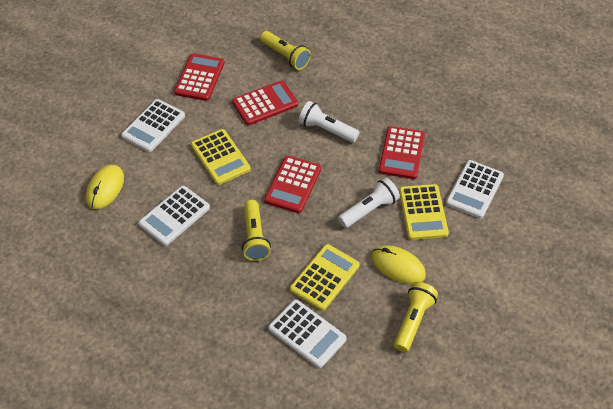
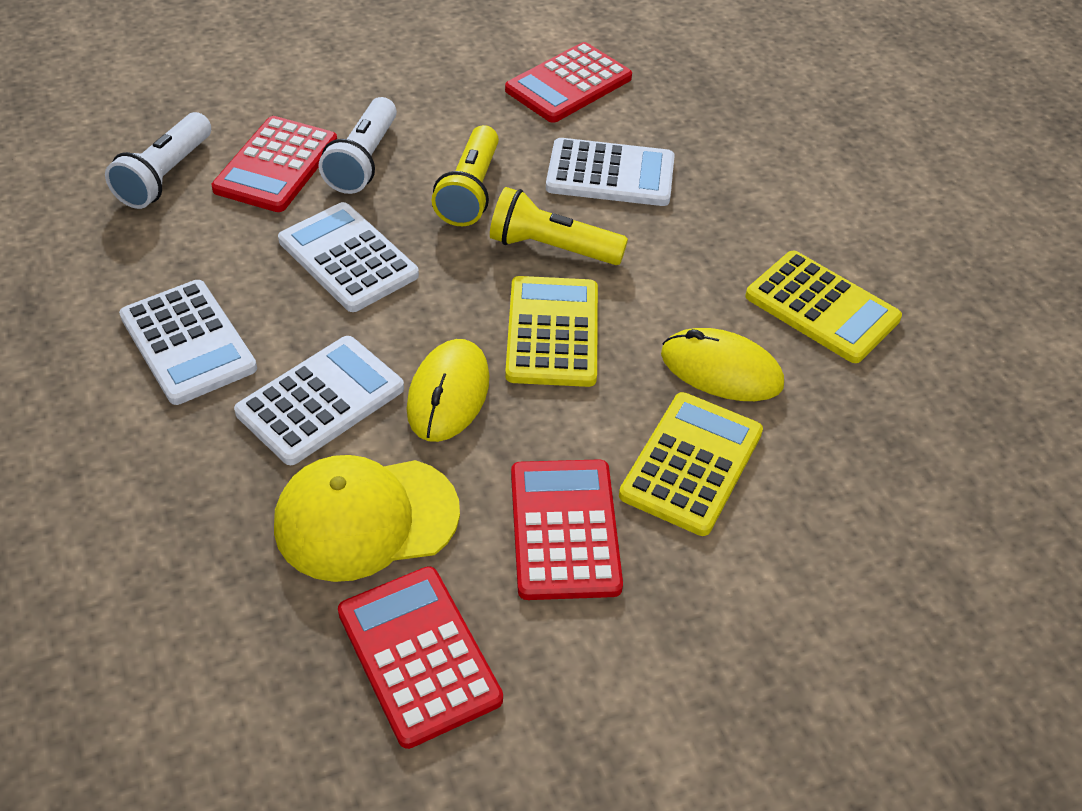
yellow cap: 0 -> 1
yellow flashlight: 3 -> 2

